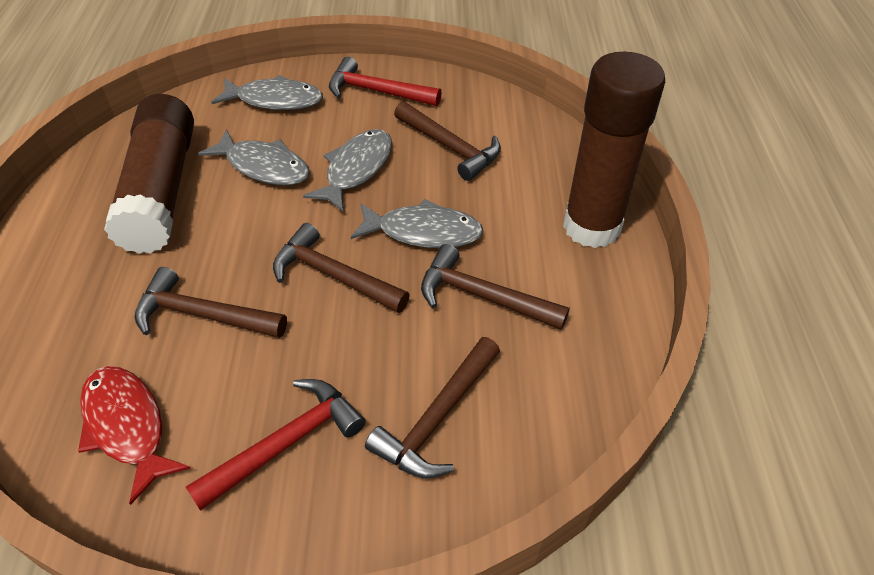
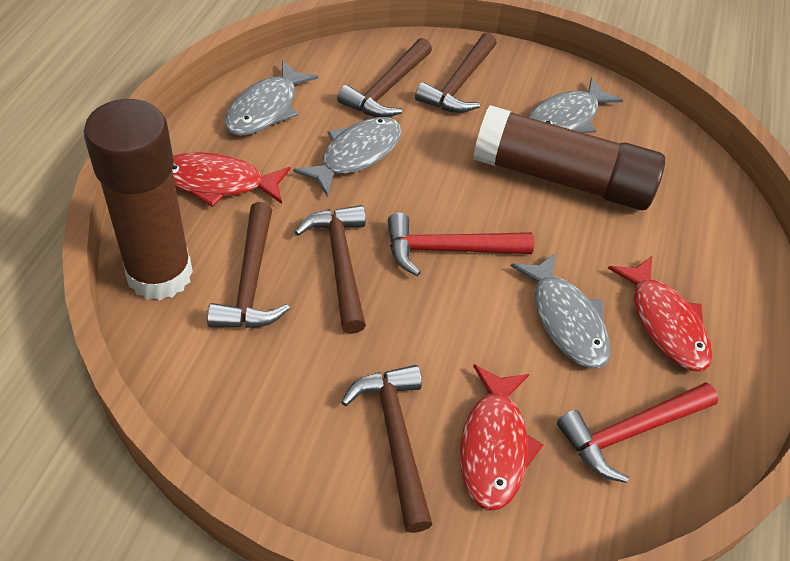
red fish: 1 -> 3

